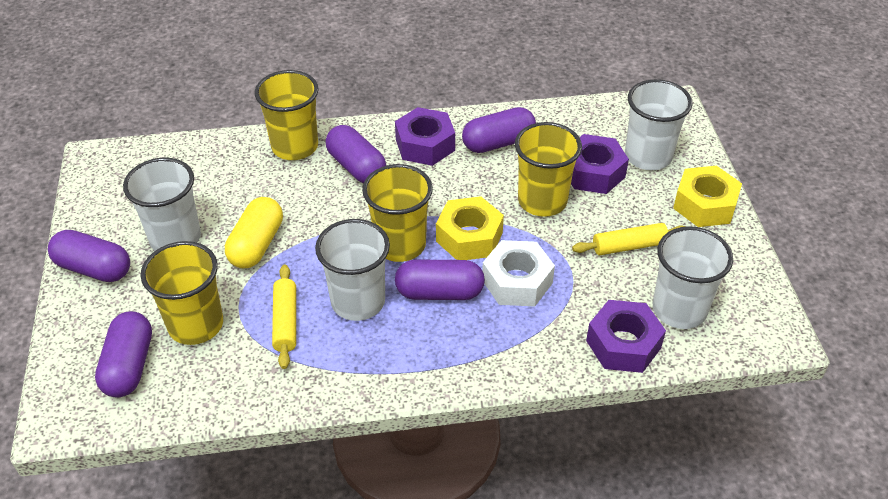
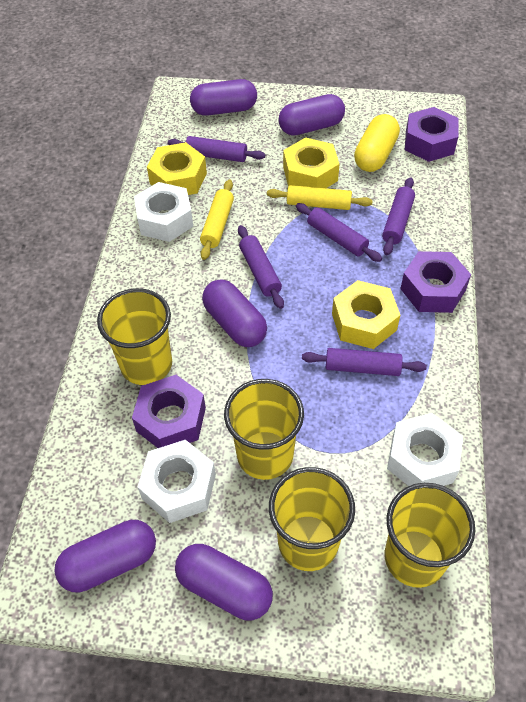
purple rolling pin: 0 -> 5
white cup: 4 -> 0
white nut: 1 -> 3
yellow nut: 2 -> 3

